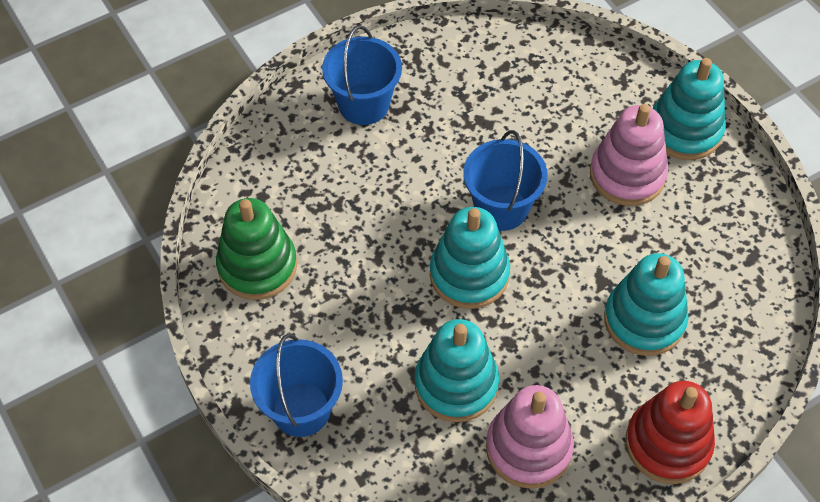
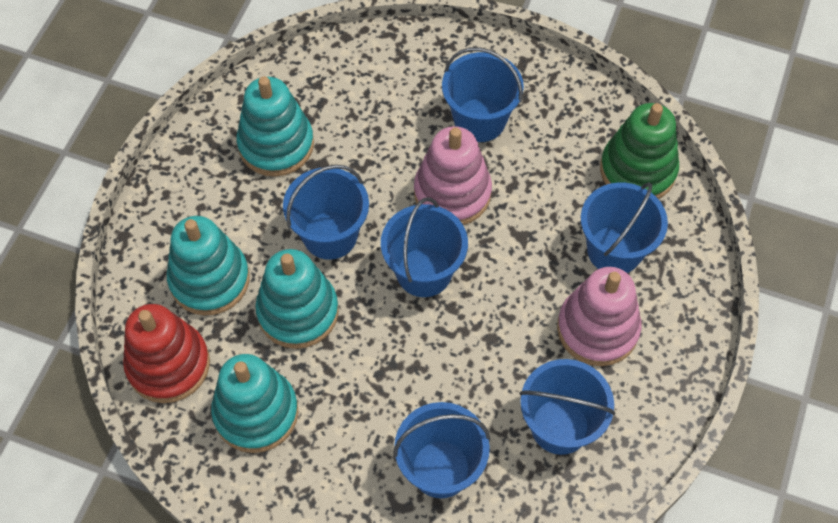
blue bucket: 3 -> 6

